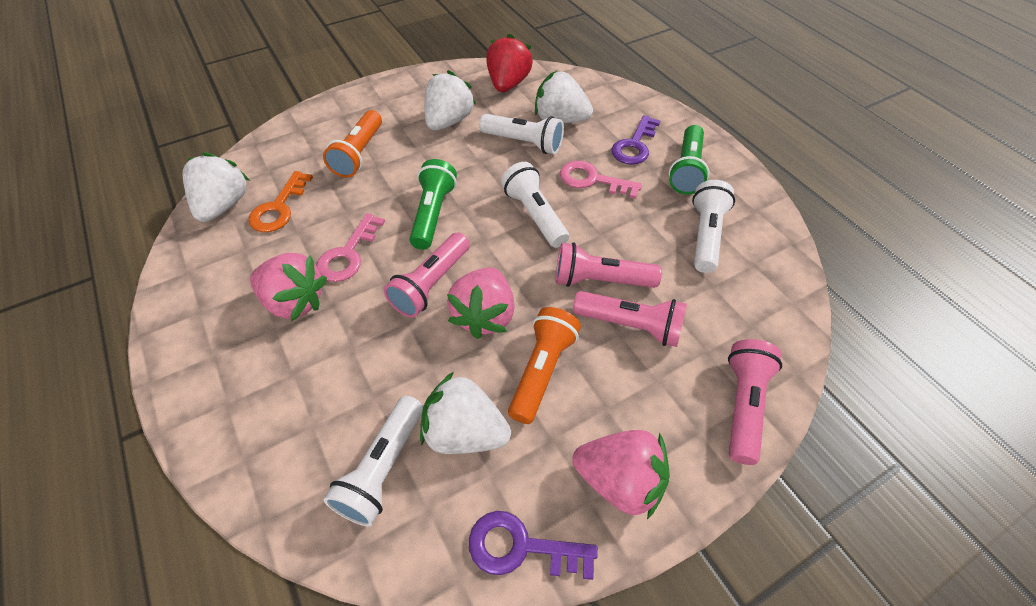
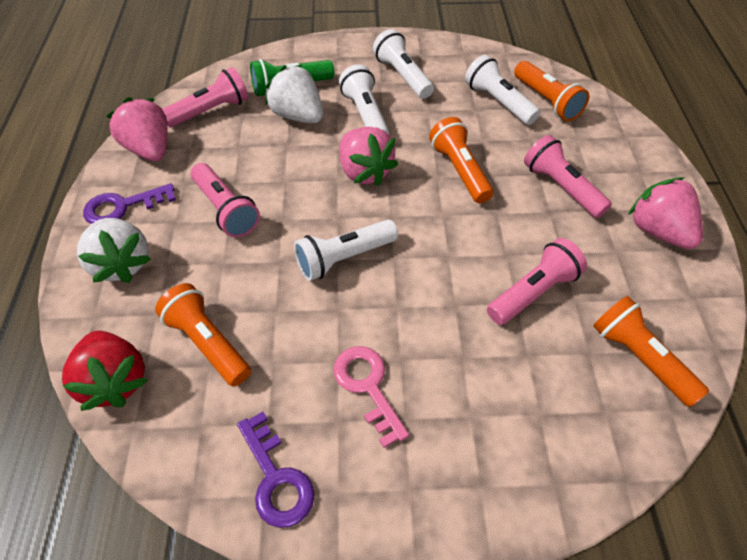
green flashlight: 2 -> 1
orange flashlight: 2 -> 4
orange key: 1 -> 0
pink key: 2 -> 1
white strawberry: 4 -> 2

